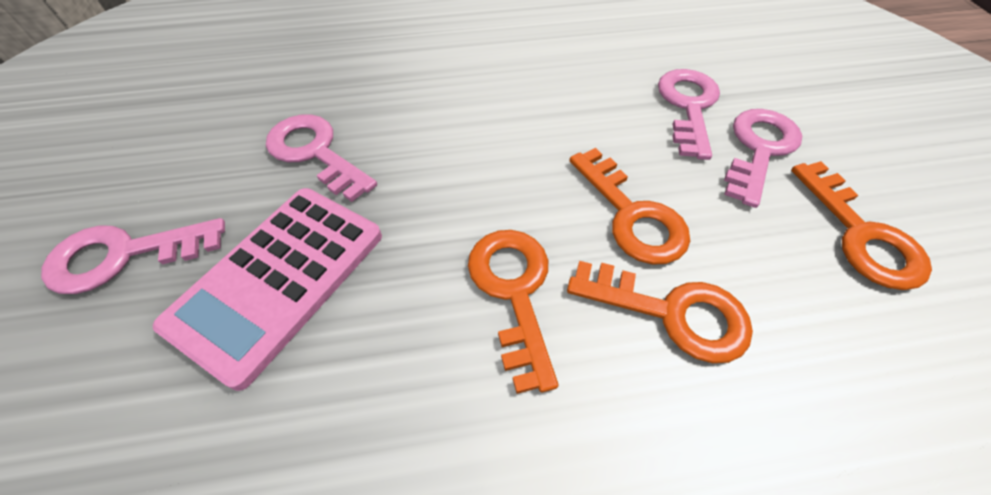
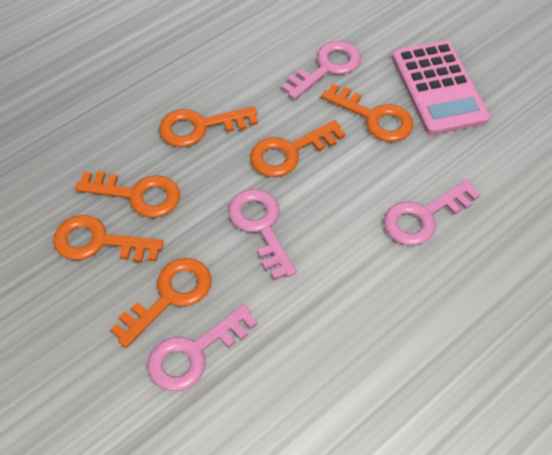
orange key: 4 -> 6

